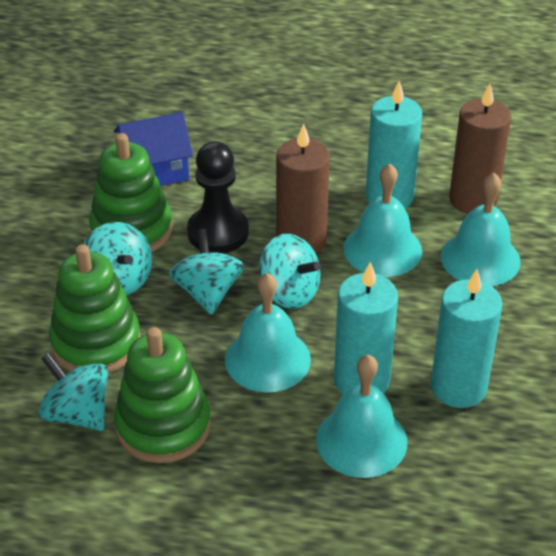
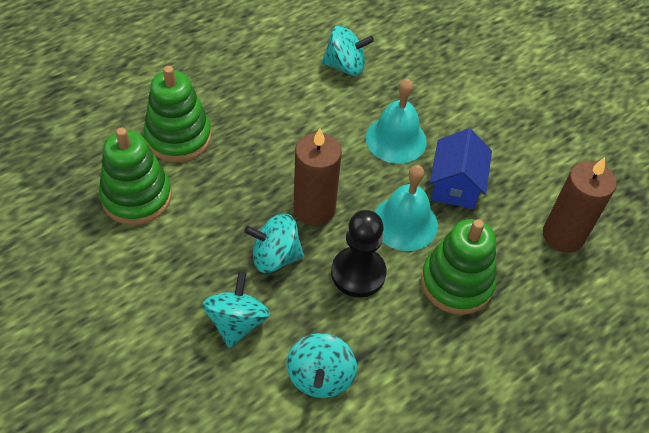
turquoise bell: 4 -> 2
turquoise candle: 3 -> 0

